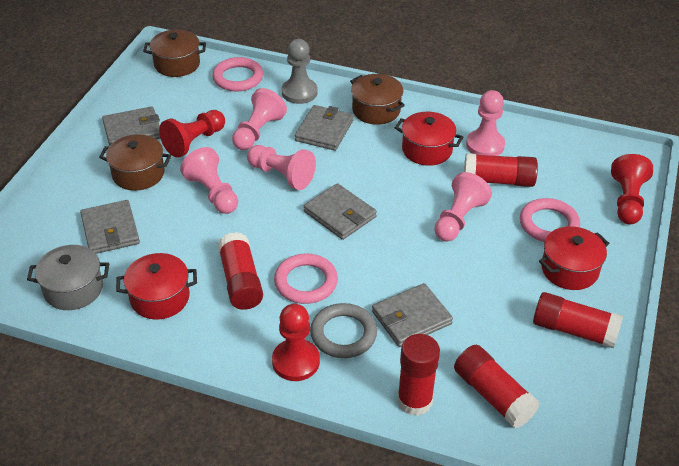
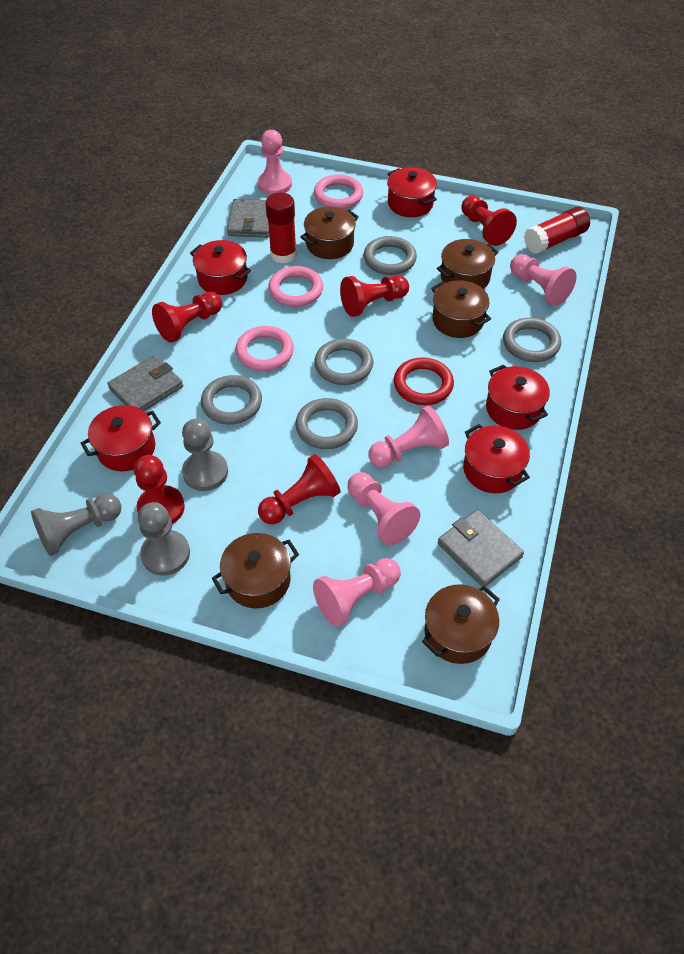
brown pot: 3 -> 5
grey pawn: 1 -> 3
grey pot: 1 -> 0
grey ring: 1 -> 5
grey wallet: 5 -> 3
red glue stick: 5 -> 2
red pawn: 3 -> 5
red pot: 3 -> 5
red ring: 0 -> 1

